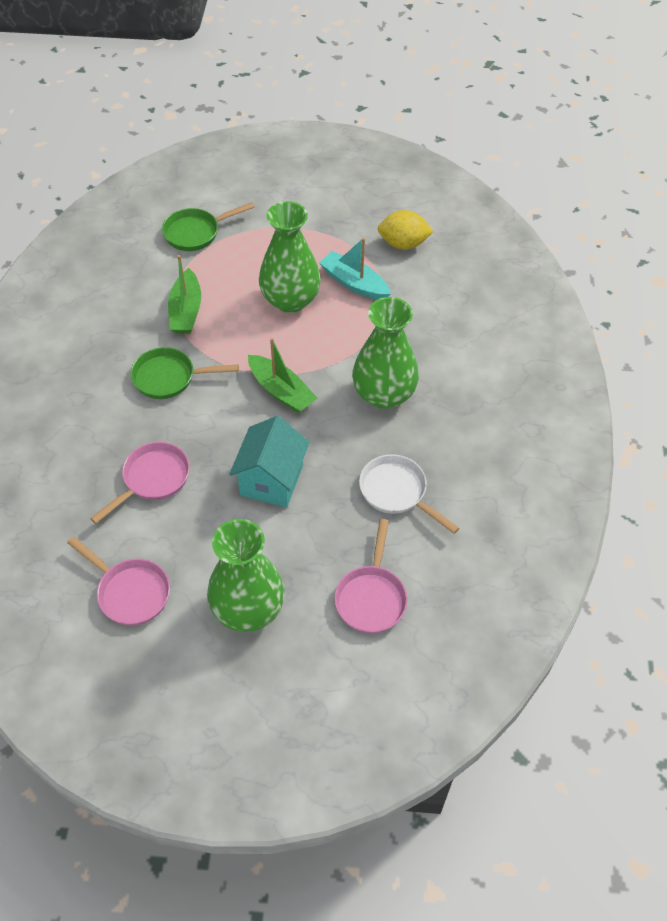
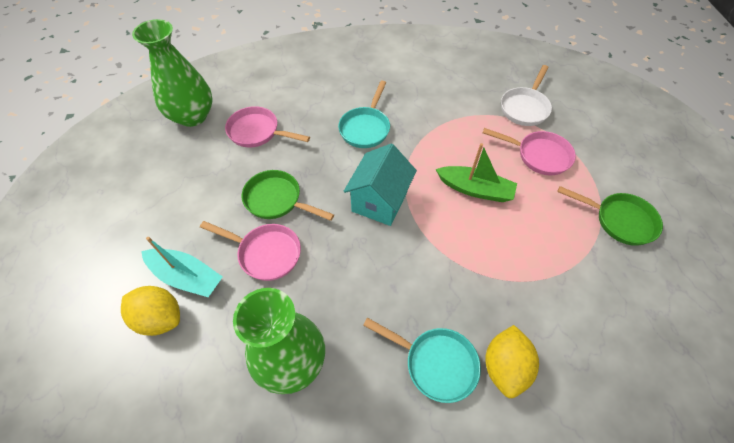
green boat: 2 -> 1
green vase: 3 -> 2
turquoise pan: 0 -> 2
yellow lemon: 1 -> 2

